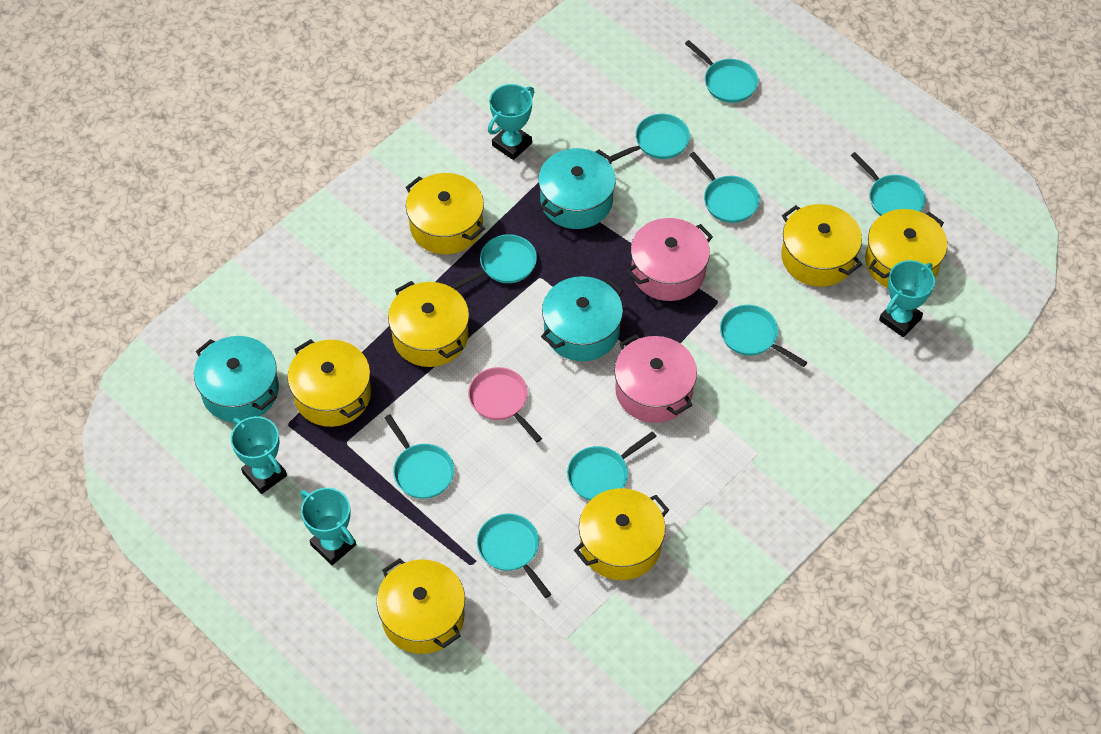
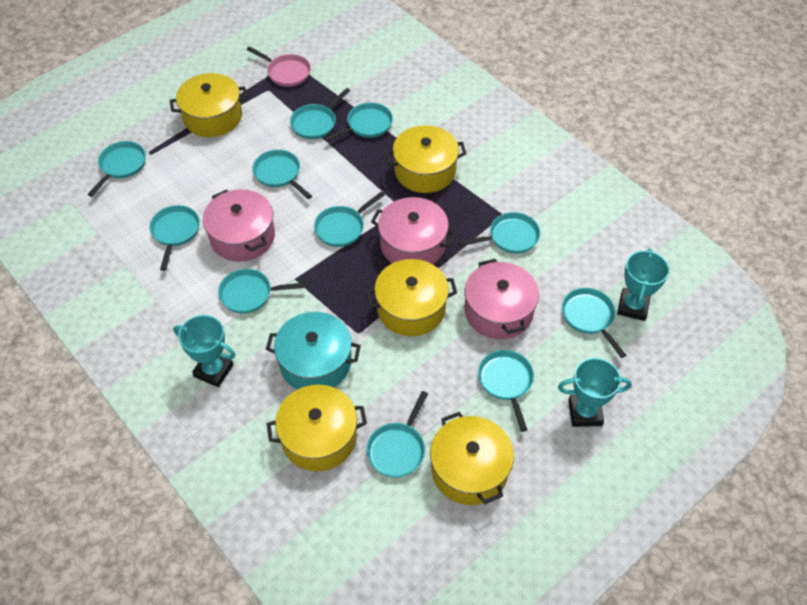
pink pot: 2 -> 3
turquoise pan: 9 -> 11
turquoise pot: 3 -> 1
turquoise trophy: 4 -> 3
yellow pot: 7 -> 5

